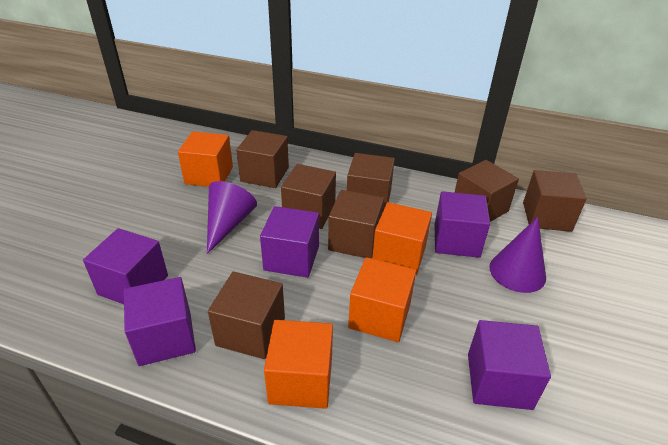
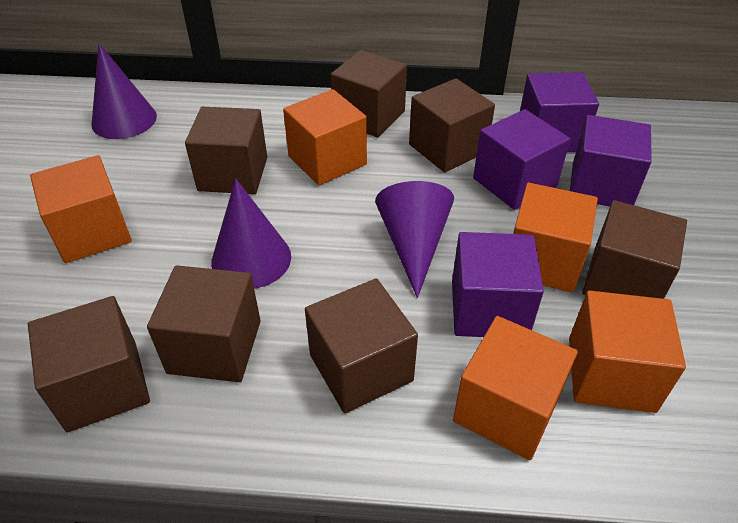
orange cube: 4 -> 5
purple cone: 2 -> 3
purple cube: 5 -> 4

